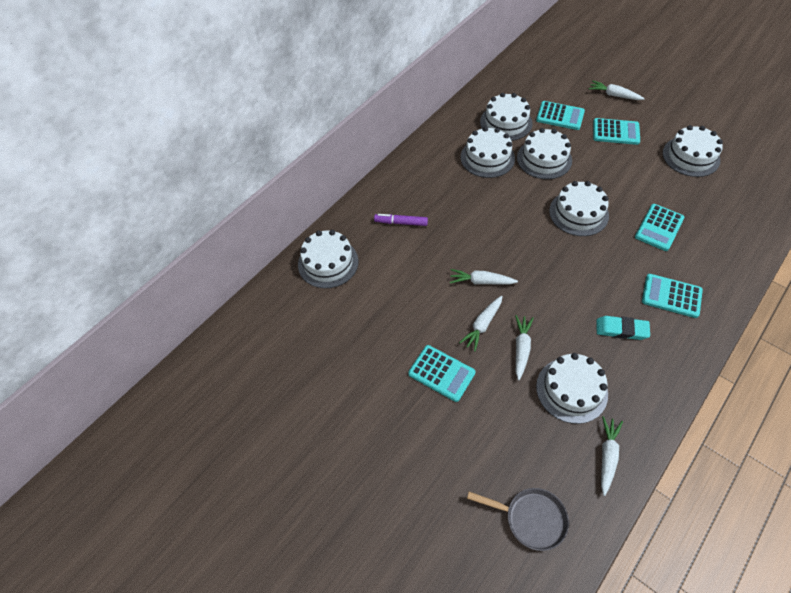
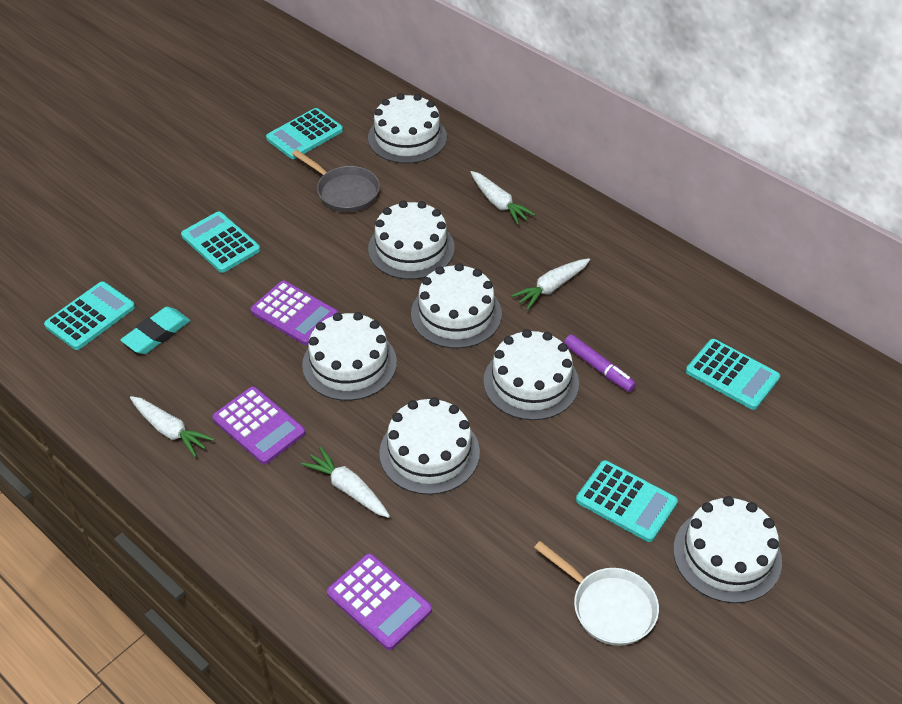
purple calculator: 0 -> 3
white carrot: 5 -> 4
white pan: 0 -> 1

